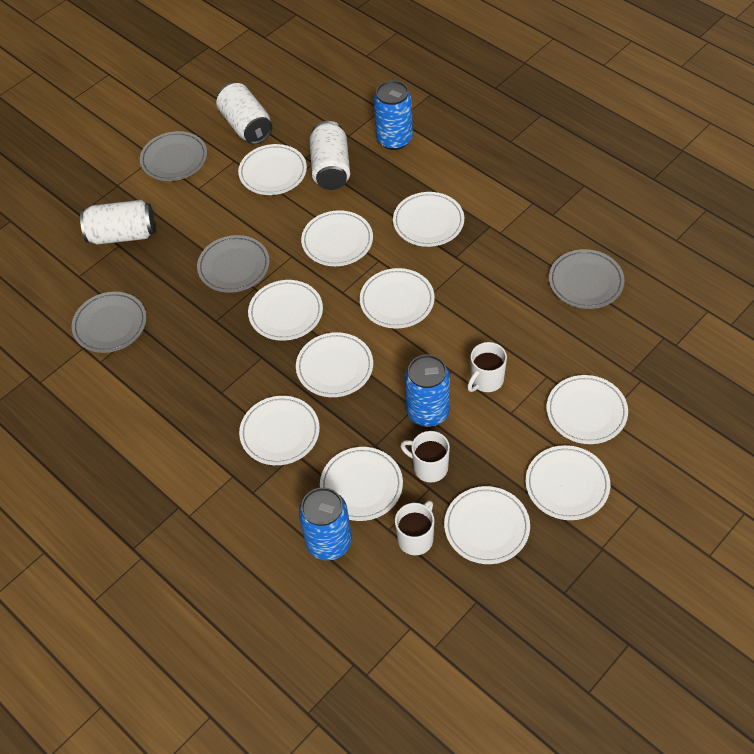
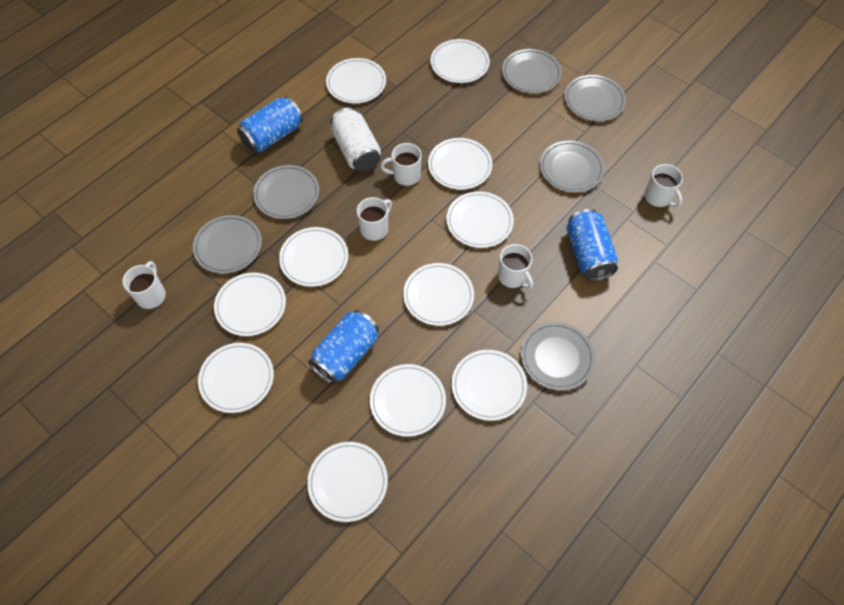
grey plate: 4 -> 6
white can: 3 -> 1
white mug: 3 -> 5

